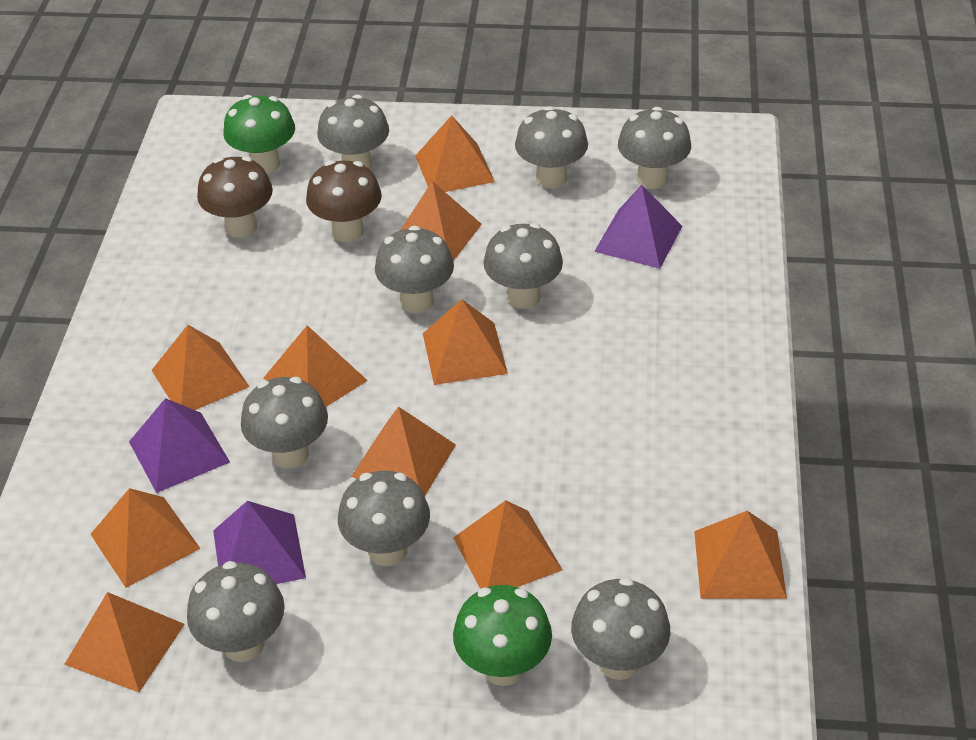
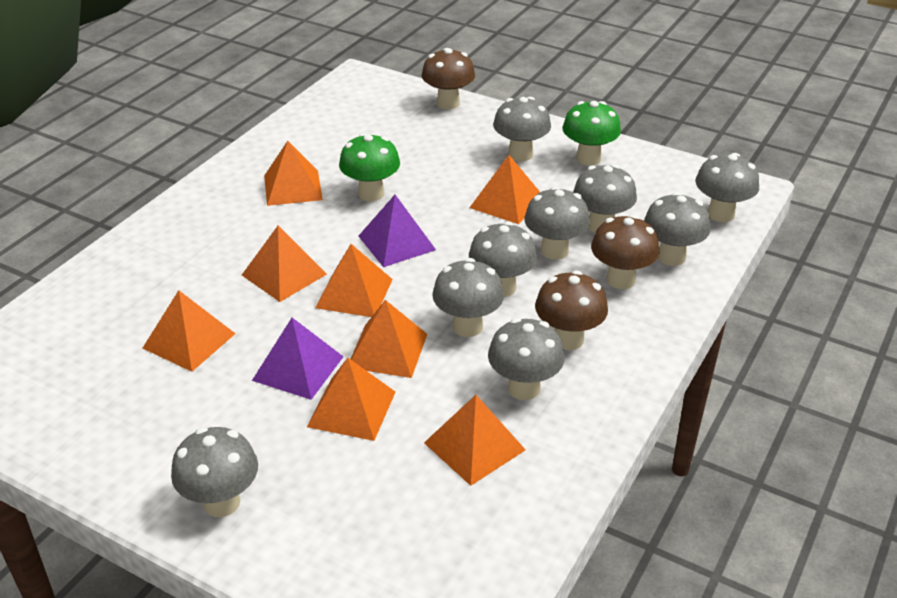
brown mushroom: 2 -> 3
orange pyramid: 10 -> 8
purple pyramid: 3 -> 2

